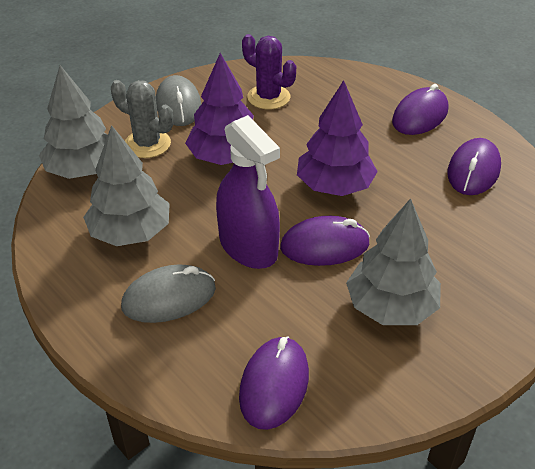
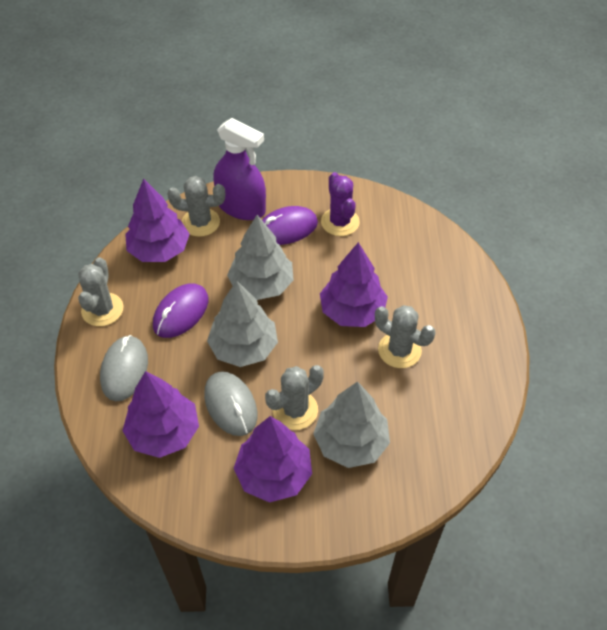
grey cactus: 1 -> 4
purple mouse: 4 -> 2
purple tree: 2 -> 4

